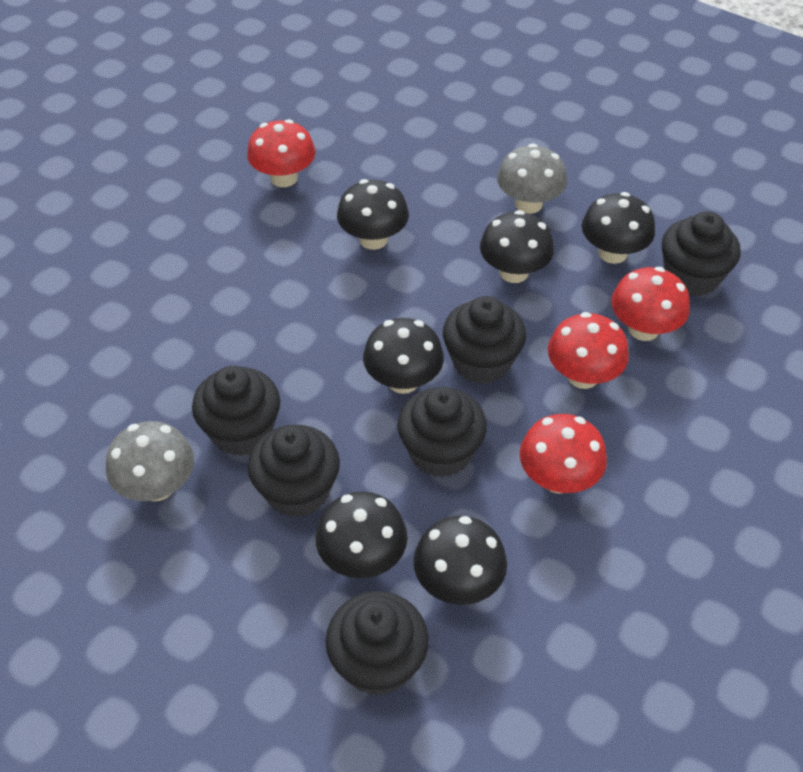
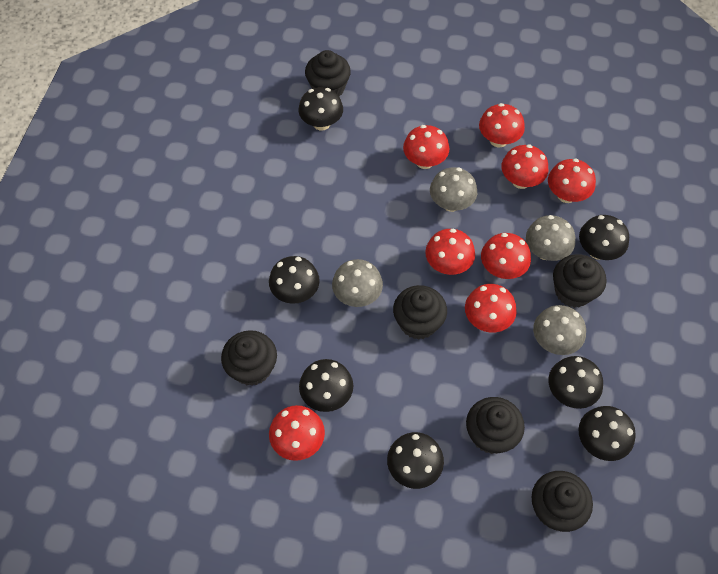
black mushroom: 6 -> 7
grey mushroom: 2 -> 4
red mushroom: 4 -> 8

